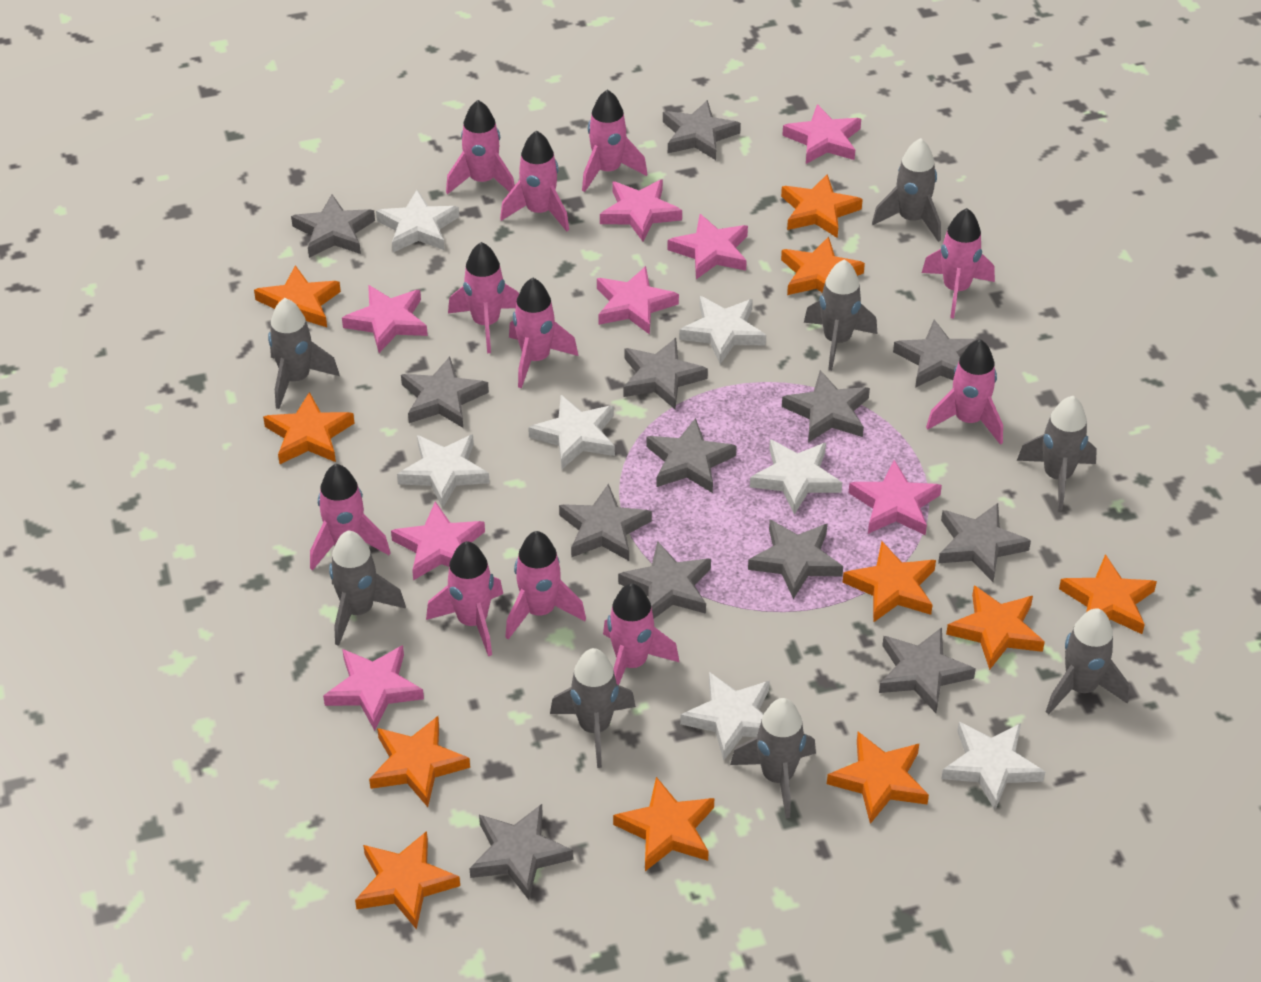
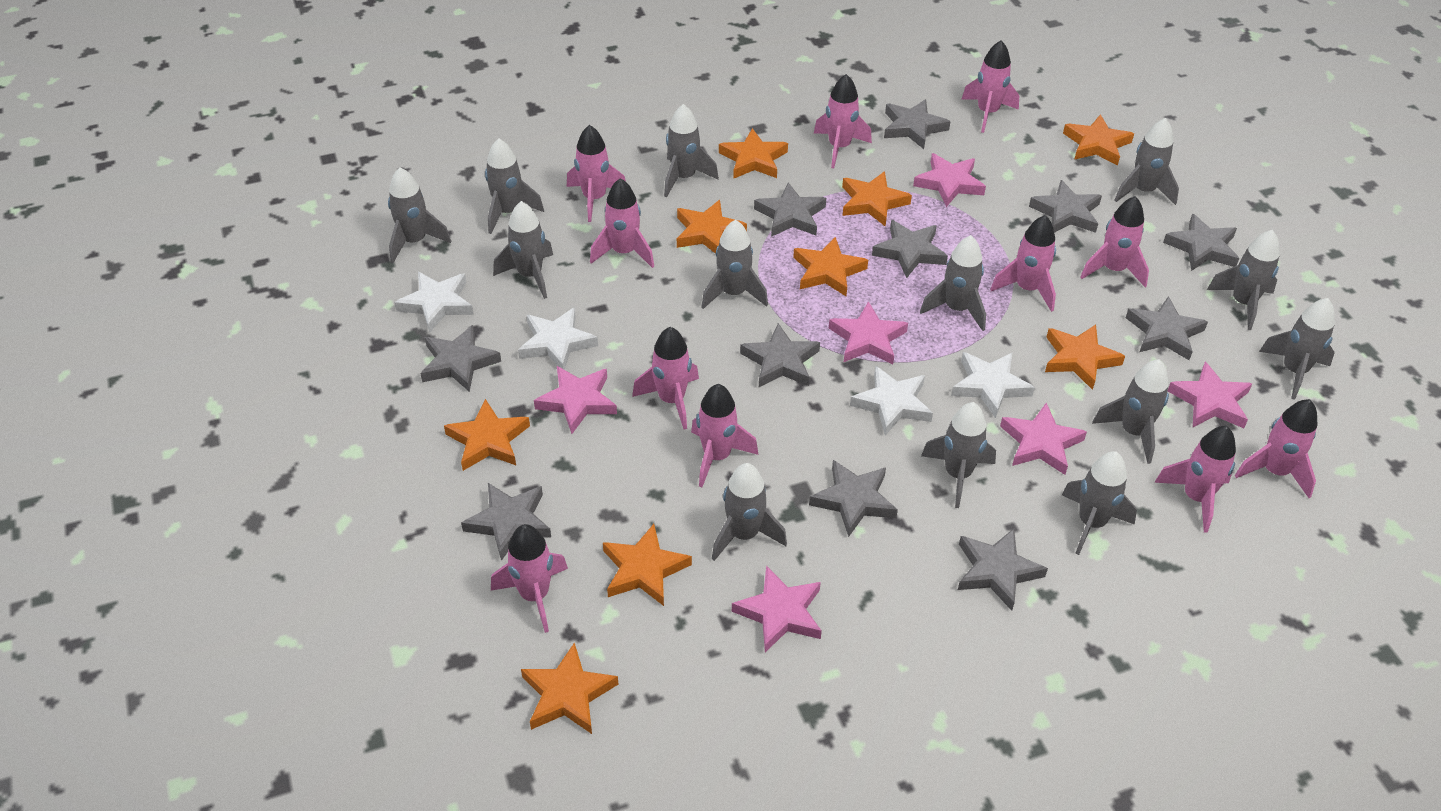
grey rocket: 8 -> 13
grey star: 13 -> 11
orange star: 11 -> 9
pink star: 8 -> 6
white star: 7 -> 4

